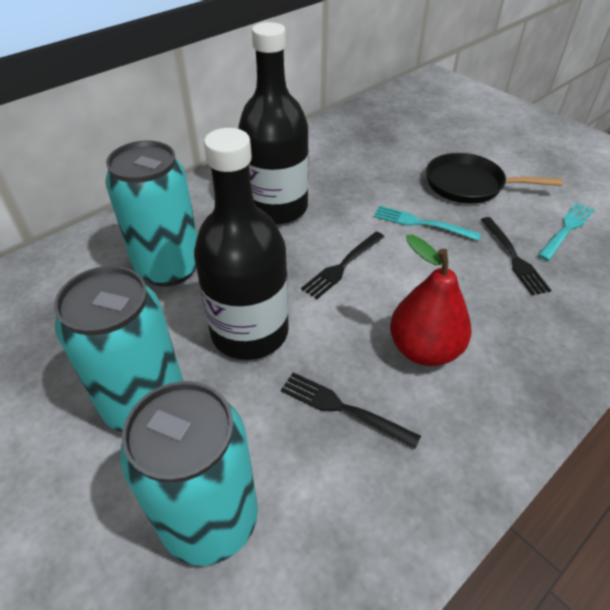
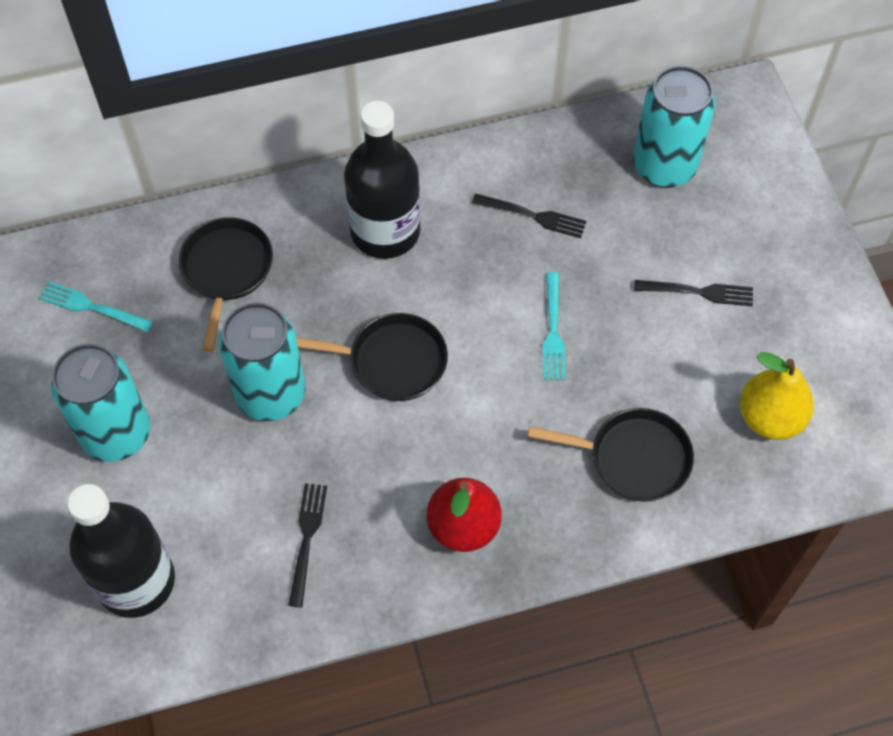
black pan: 1 -> 3
yellow pear: 0 -> 1

